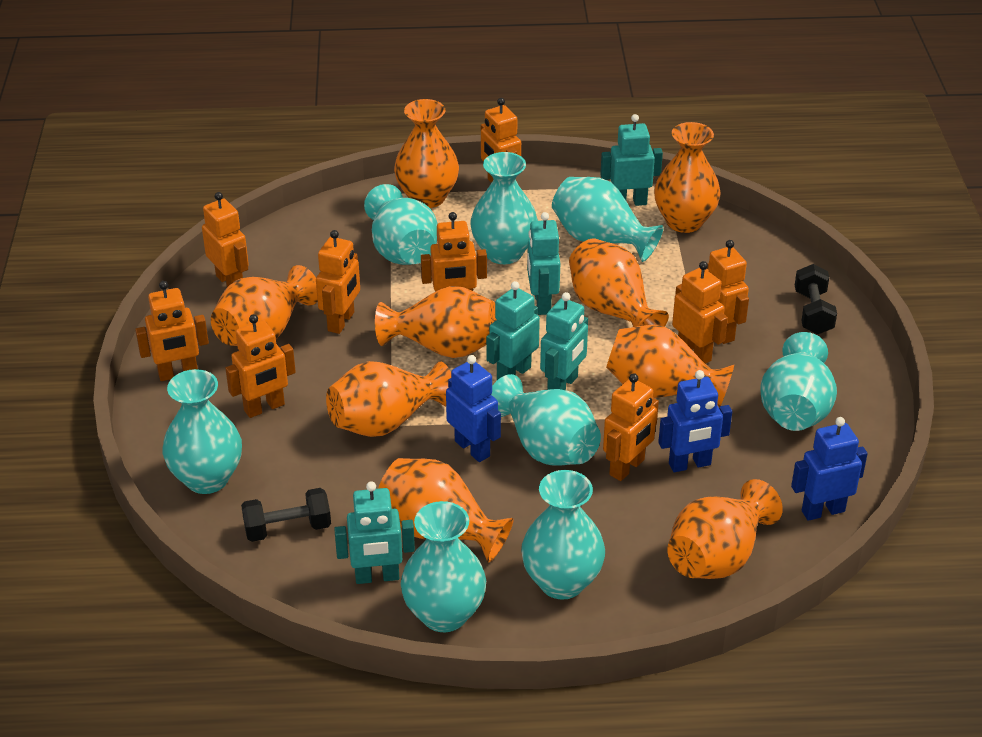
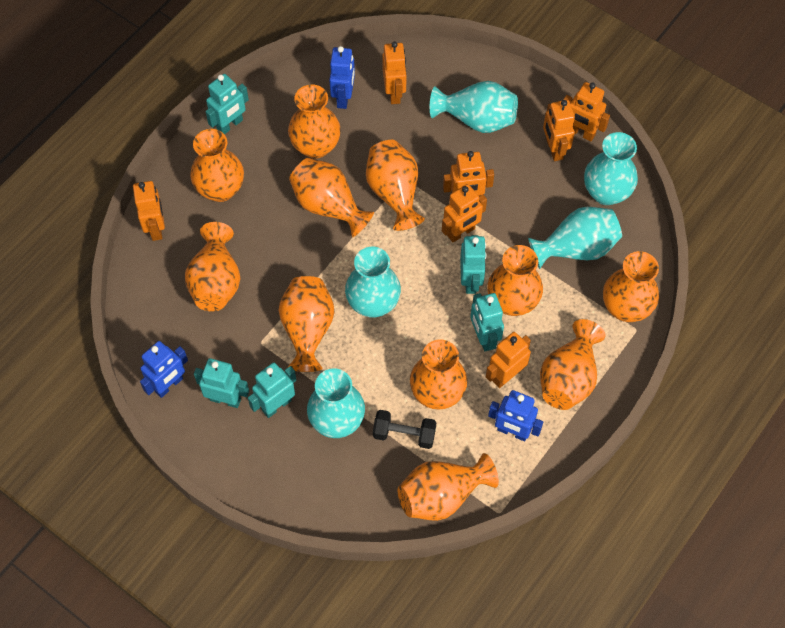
black dumbbell: 2 -> 1
orange robot: 9 -> 7
orange vase: 9 -> 11
turquoise vase: 8 -> 5

